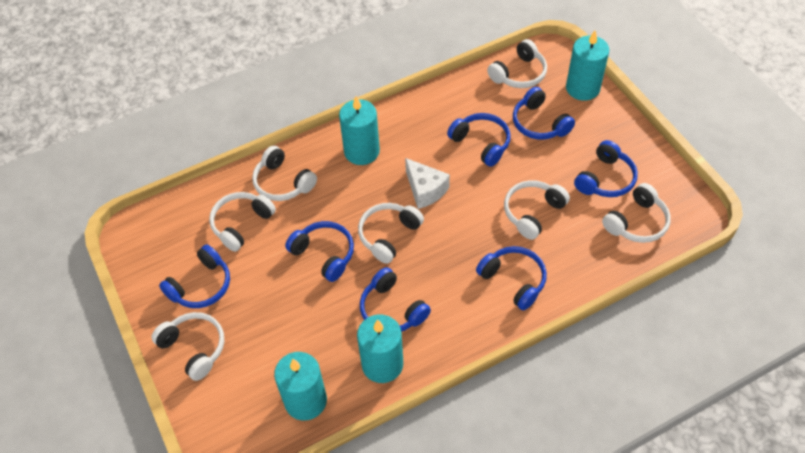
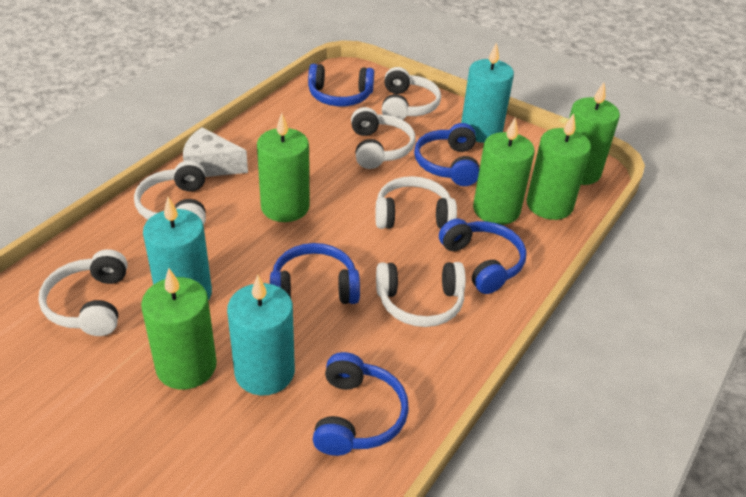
blue headphones: 7 -> 5
green candle: 0 -> 5
turquoise candle: 4 -> 3
white headphones: 7 -> 6

